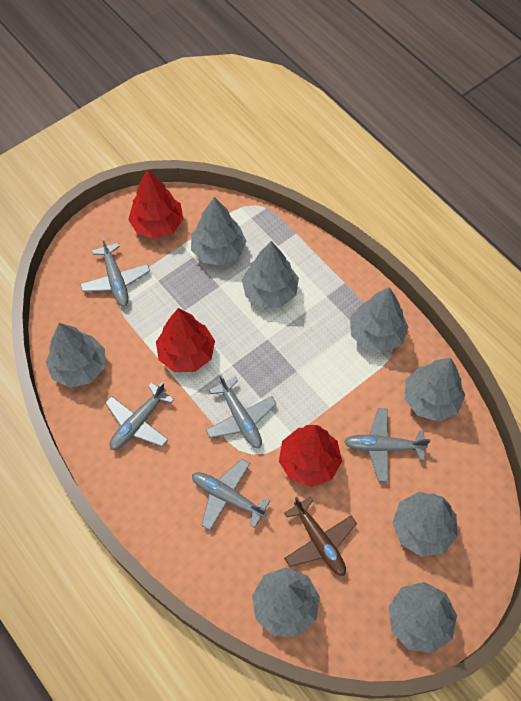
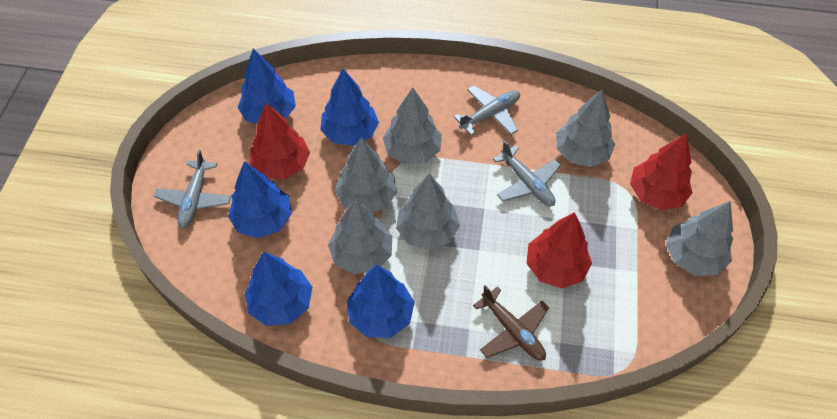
blue tree: 0 -> 5
grey plane: 5 -> 3
grey tree: 8 -> 6

